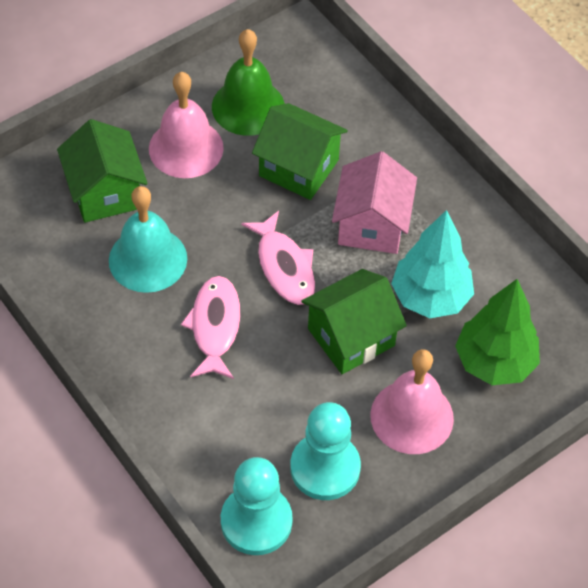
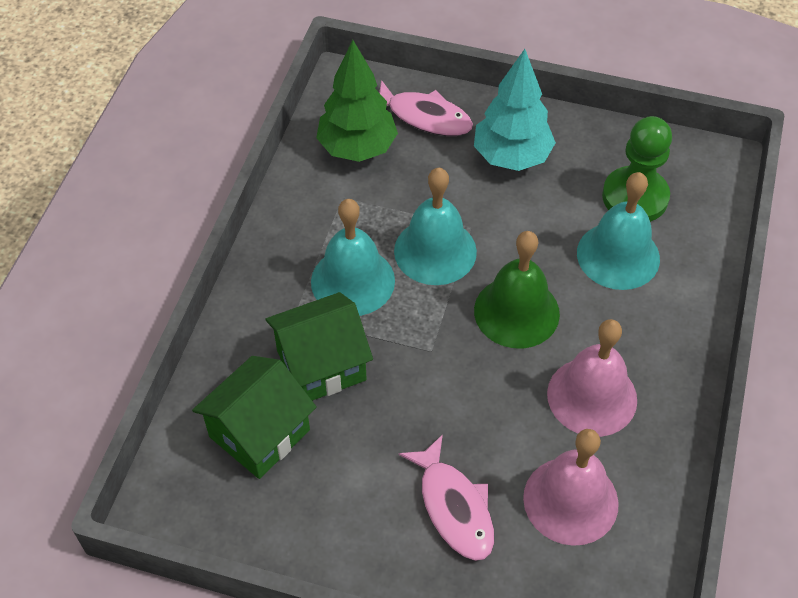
green house: 3 -> 2
green pawn: 0 -> 1
pink house: 1 -> 0
turquoise bell: 1 -> 3
turquoise pawn: 2 -> 0

